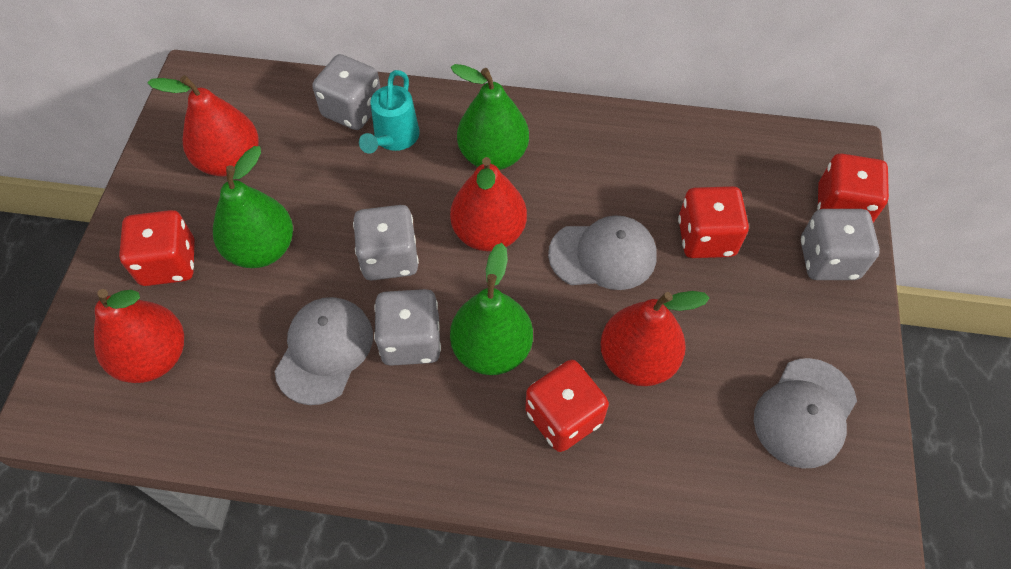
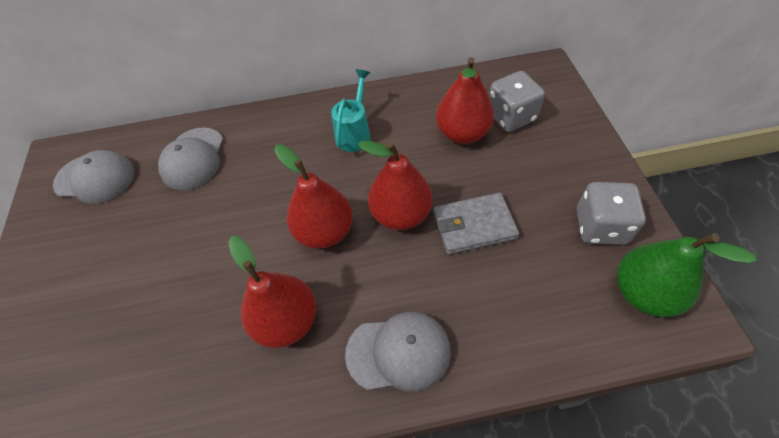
green pear: 3 -> 1
grey dice: 4 -> 2
grey wallet: 0 -> 1
red dice: 4 -> 0

